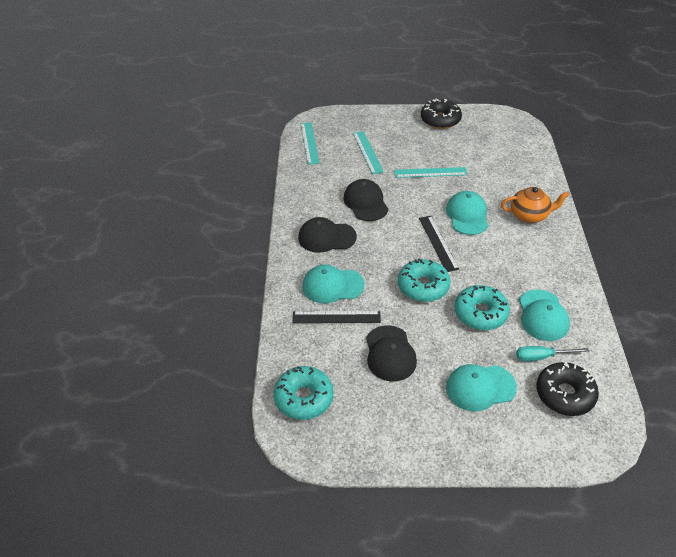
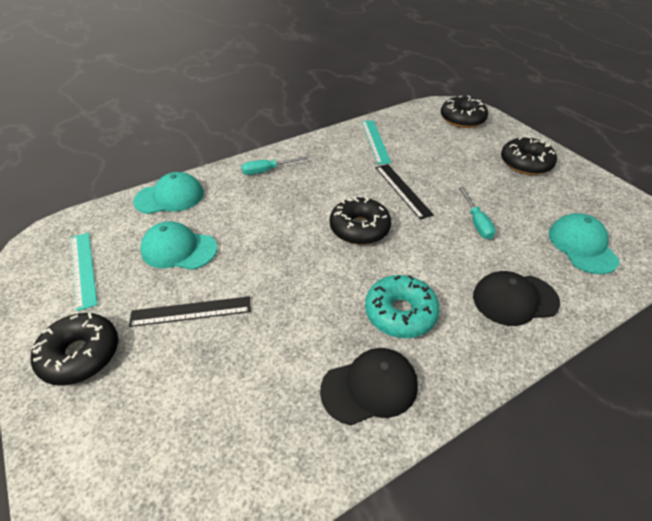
black cap: 3 -> 2
black donut: 2 -> 4
orange teapot: 1 -> 0
turquoise cap: 4 -> 3
turquoise donut: 3 -> 1
turquoise ruler: 3 -> 2
turquoise screwdriver: 1 -> 2

